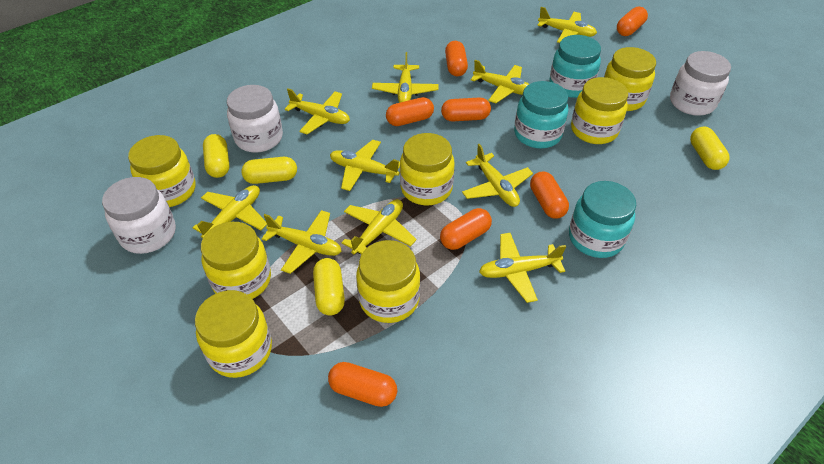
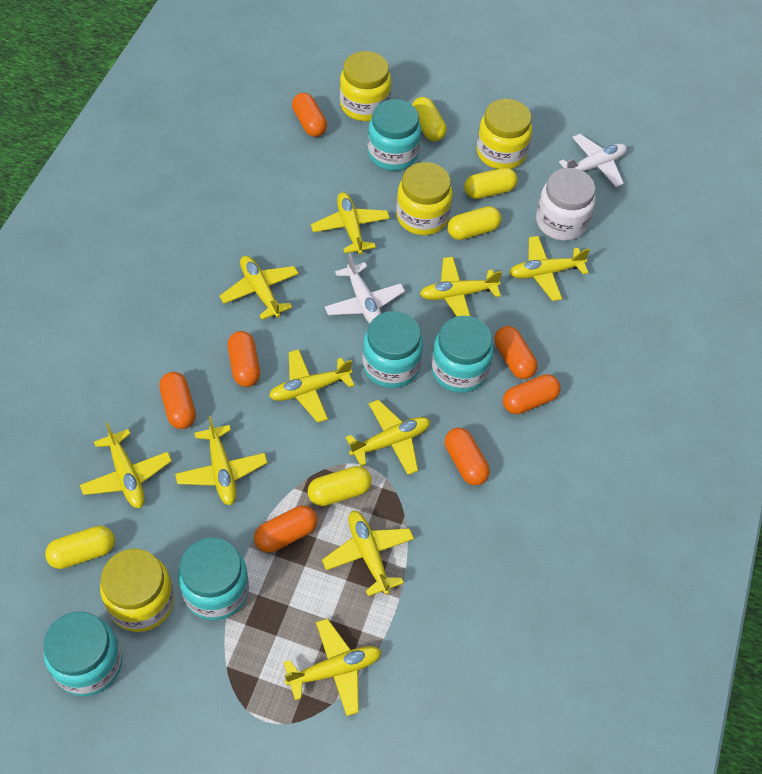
turquoise jar: 3 -> 5
white jar: 3 -> 1
white plane: 0 -> 2
yellow capsule: 4 -> 5
yellow jar: 7 -> 4

